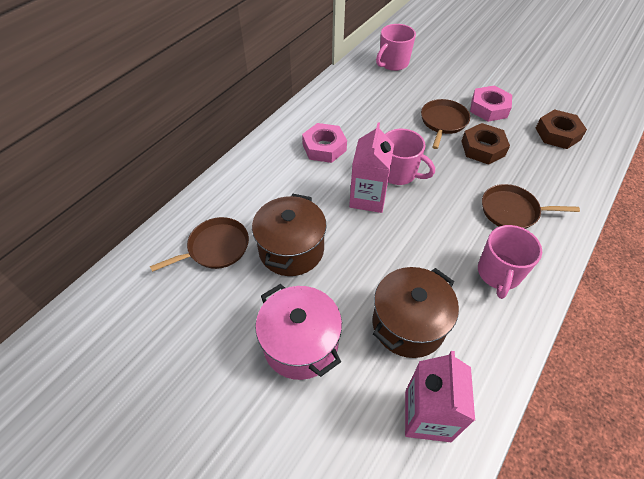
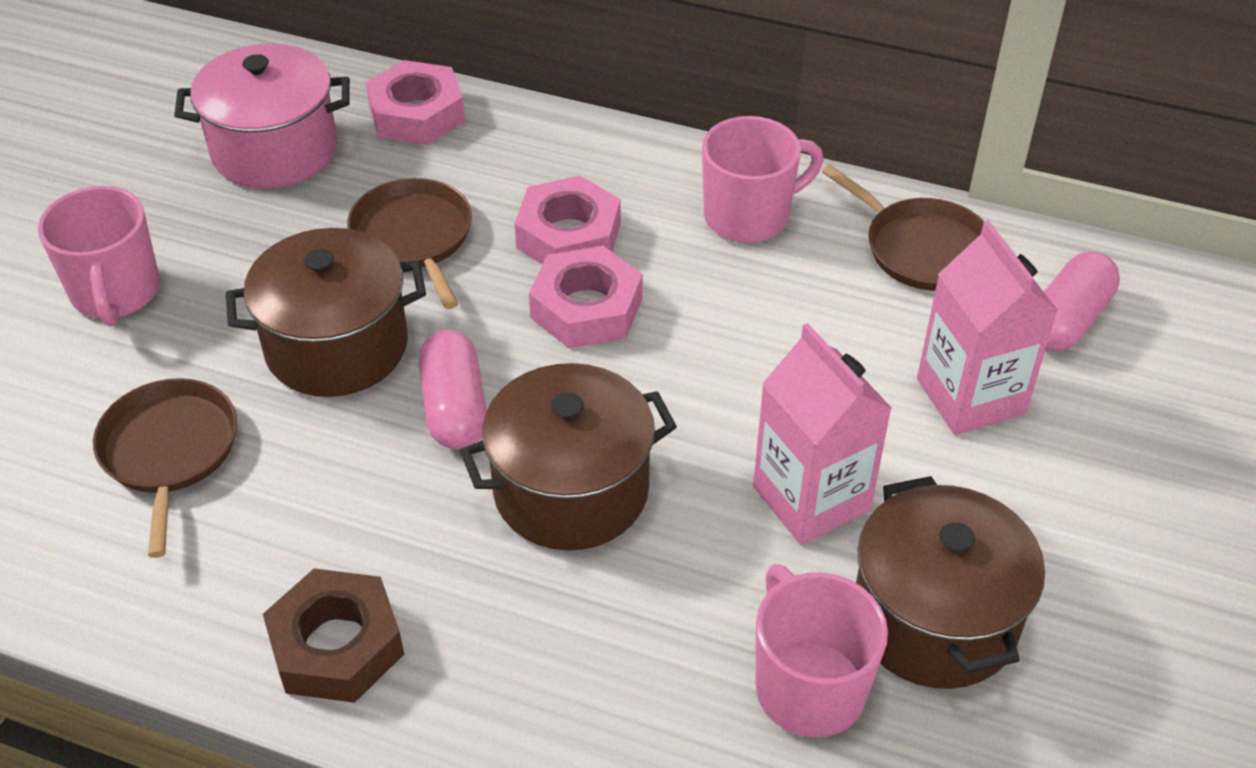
brown nut: 2 -> 1
brown pot: 2 -> 3
pink capsule: 0 -> 2
pink nut: 2 -> 3

